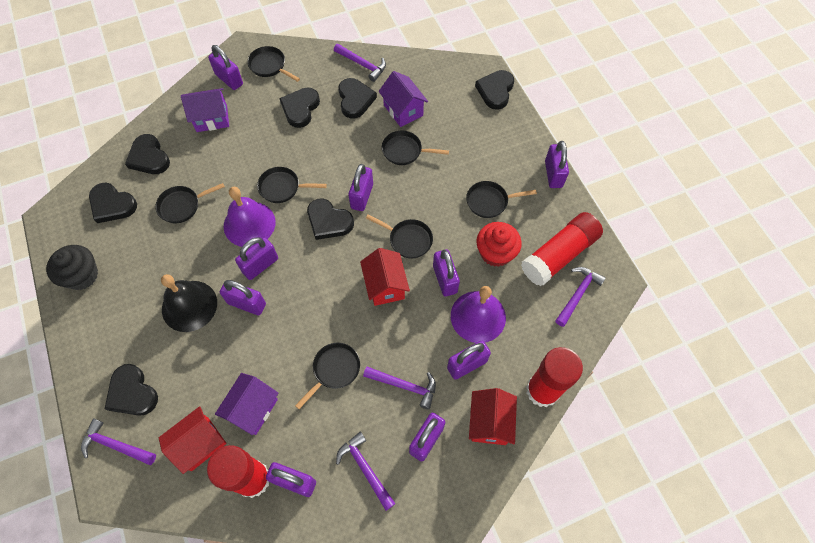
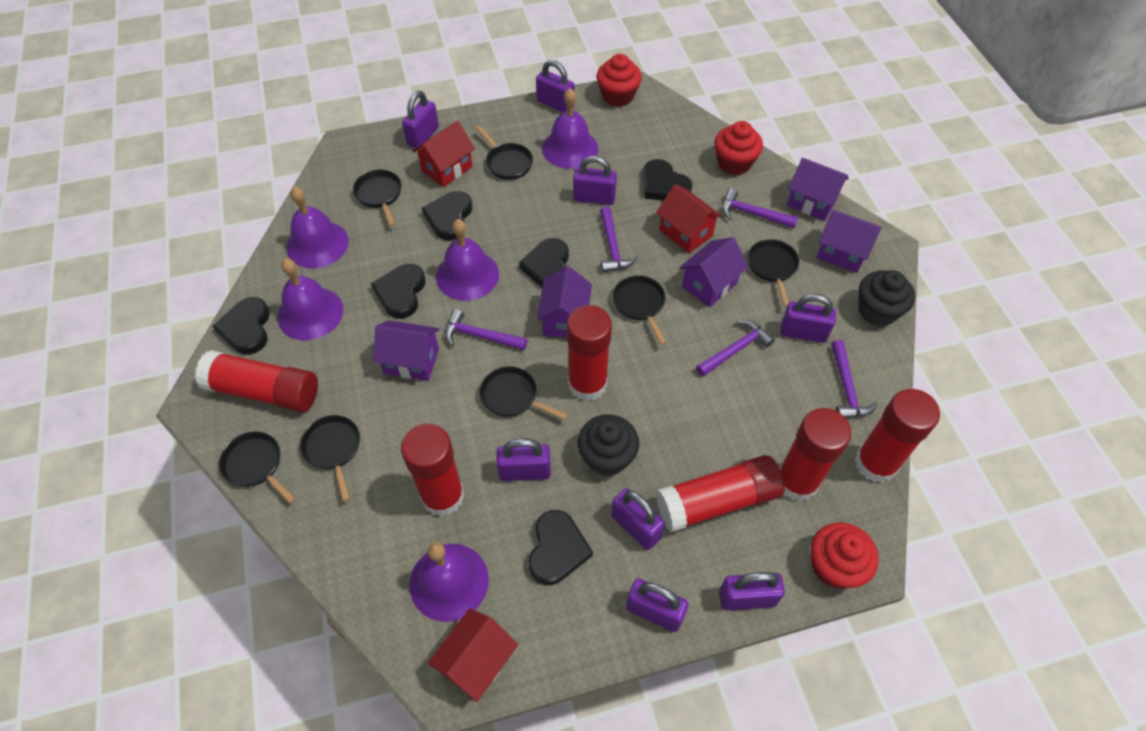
black bell: 1 -> 0
black cupcake: 1 -> 2
black heart: 7 -> 6
purple bell: 2 -> 5
purple house: 3 -> 5
purple padlock: 9 -> 8
red cupcake: 1 -> 3
red glue stick: 3 -> 6

